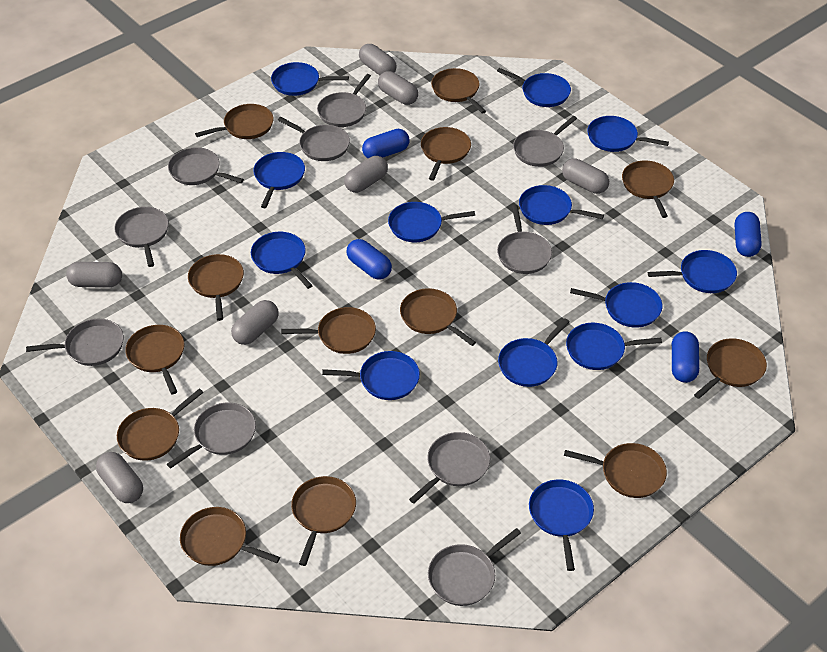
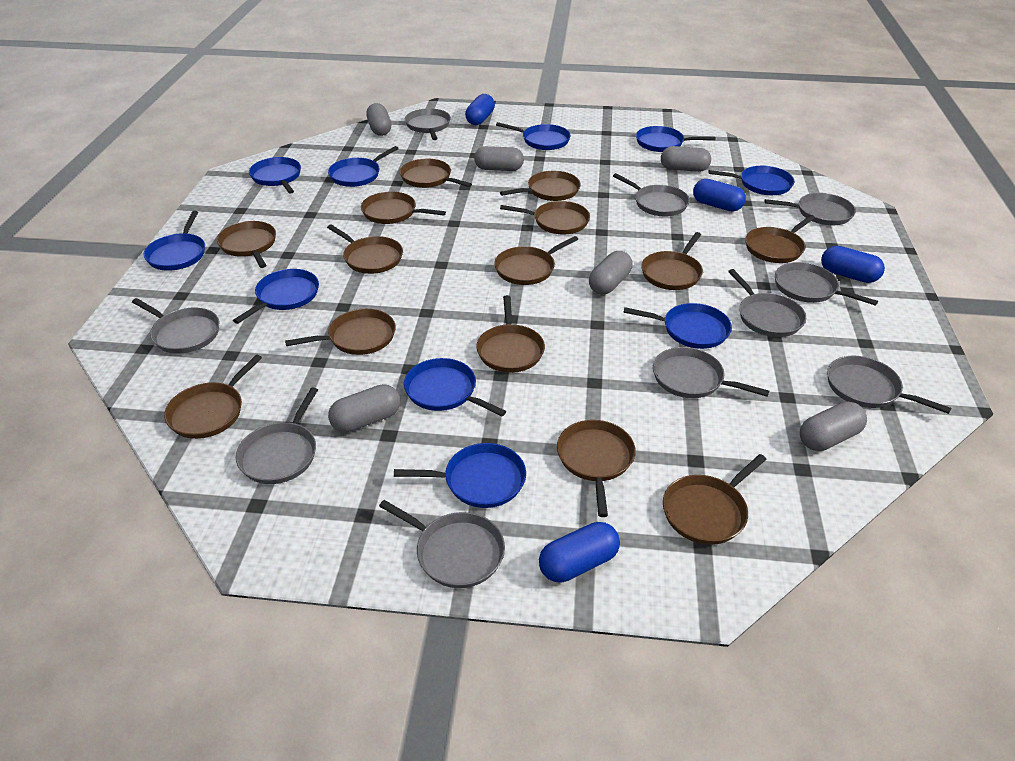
blue pan: 13 -> 10
brown pan: 13 -> 14
grey capsule: 7 -> 6

